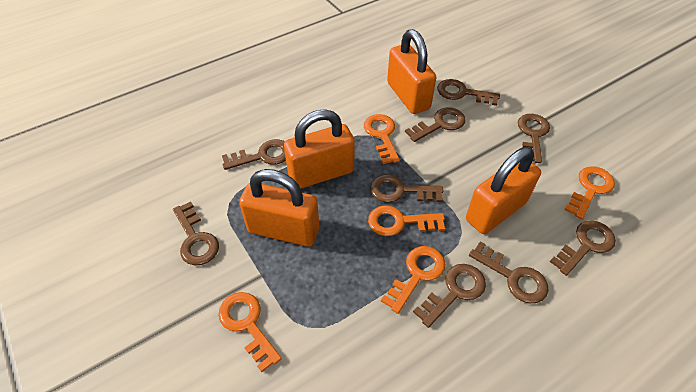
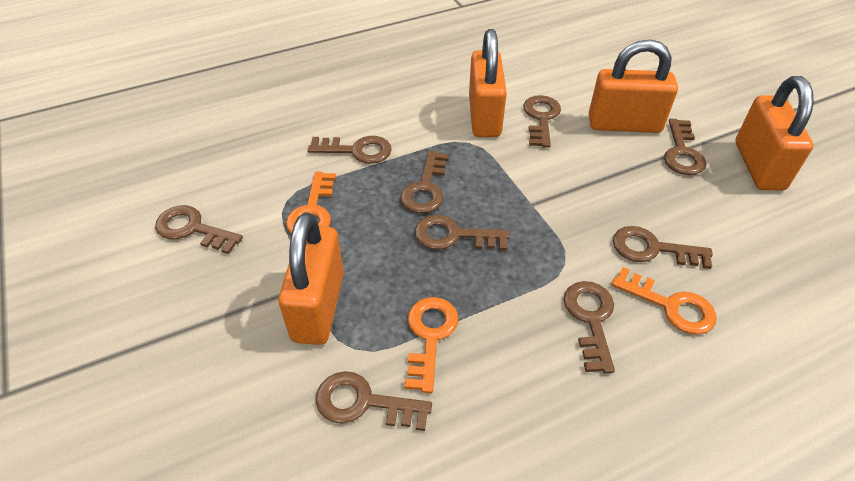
orange key: 5 -> 3

